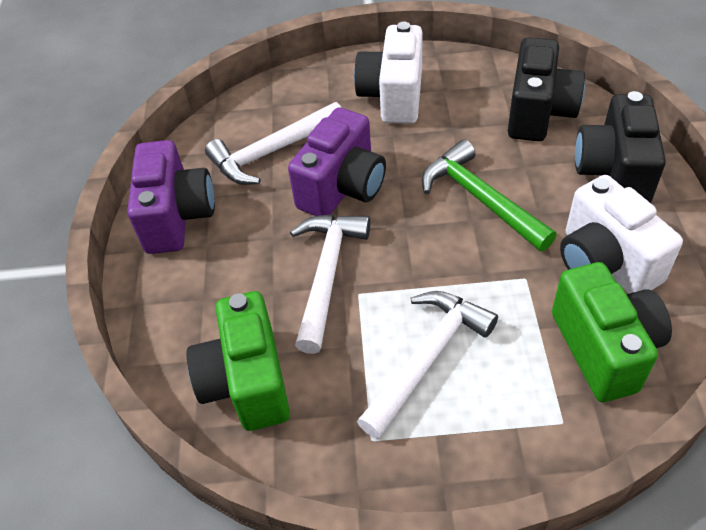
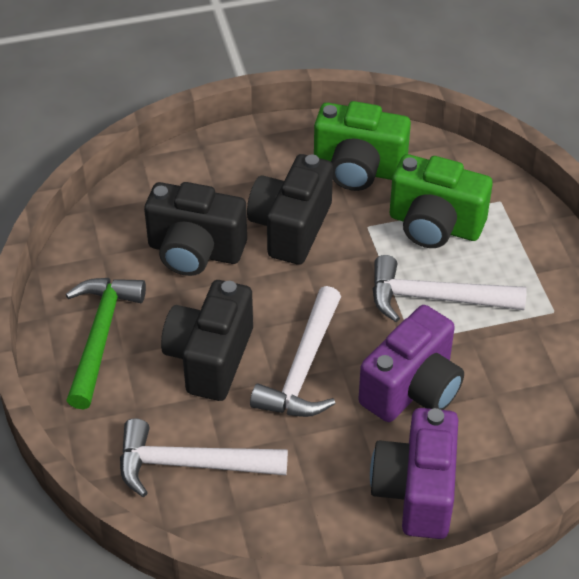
black camera: 2 -> 3
white camera: 2 -> 0

